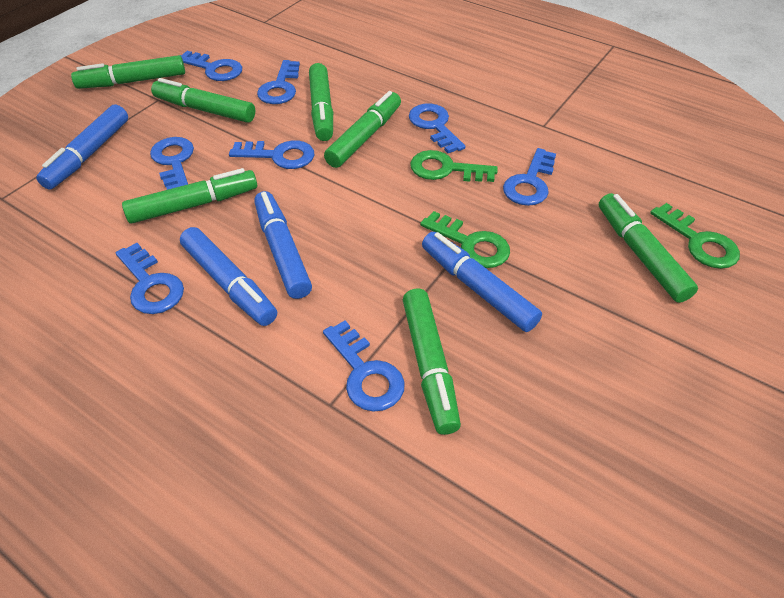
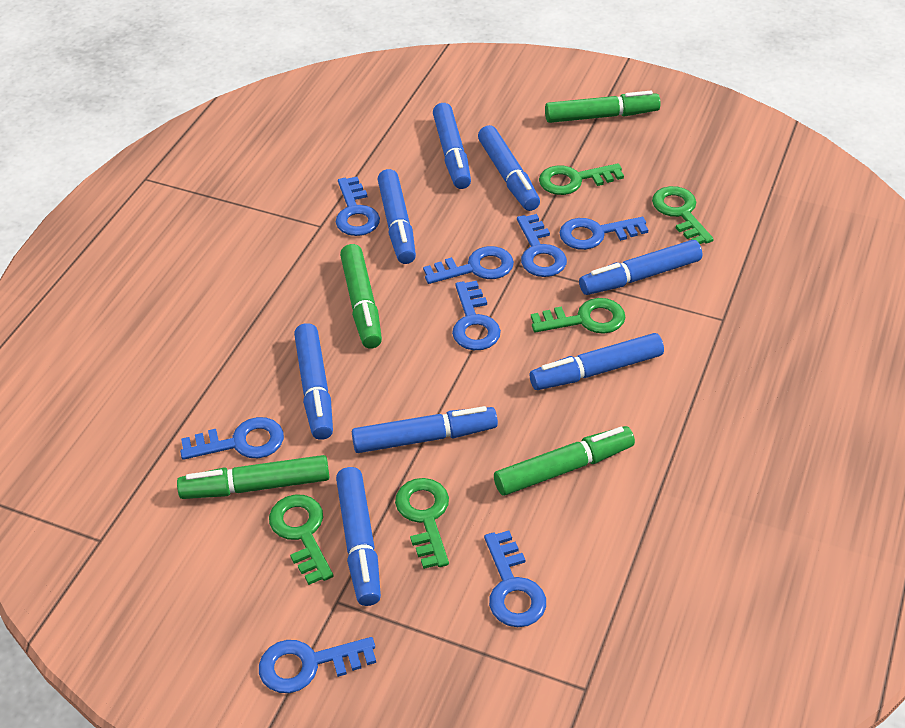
blue marker: 4 -> 8
green key: 3 -> 5
green marker: 7 -> 4

